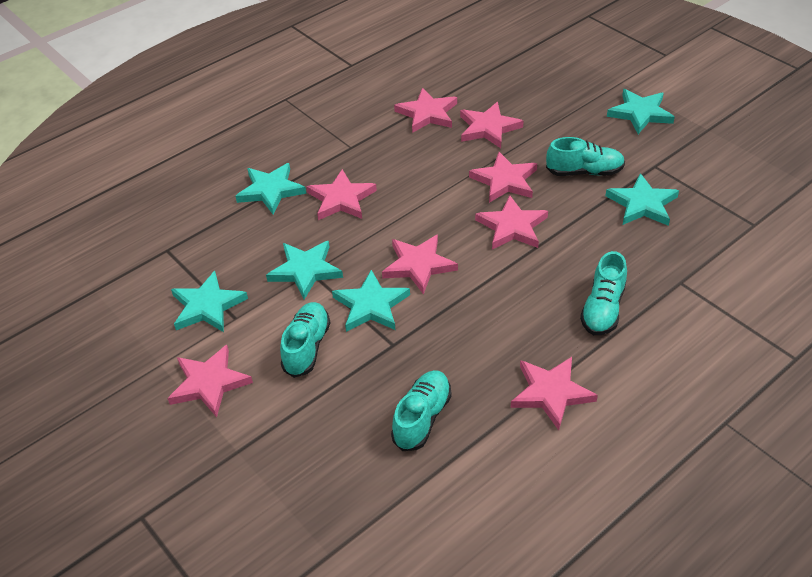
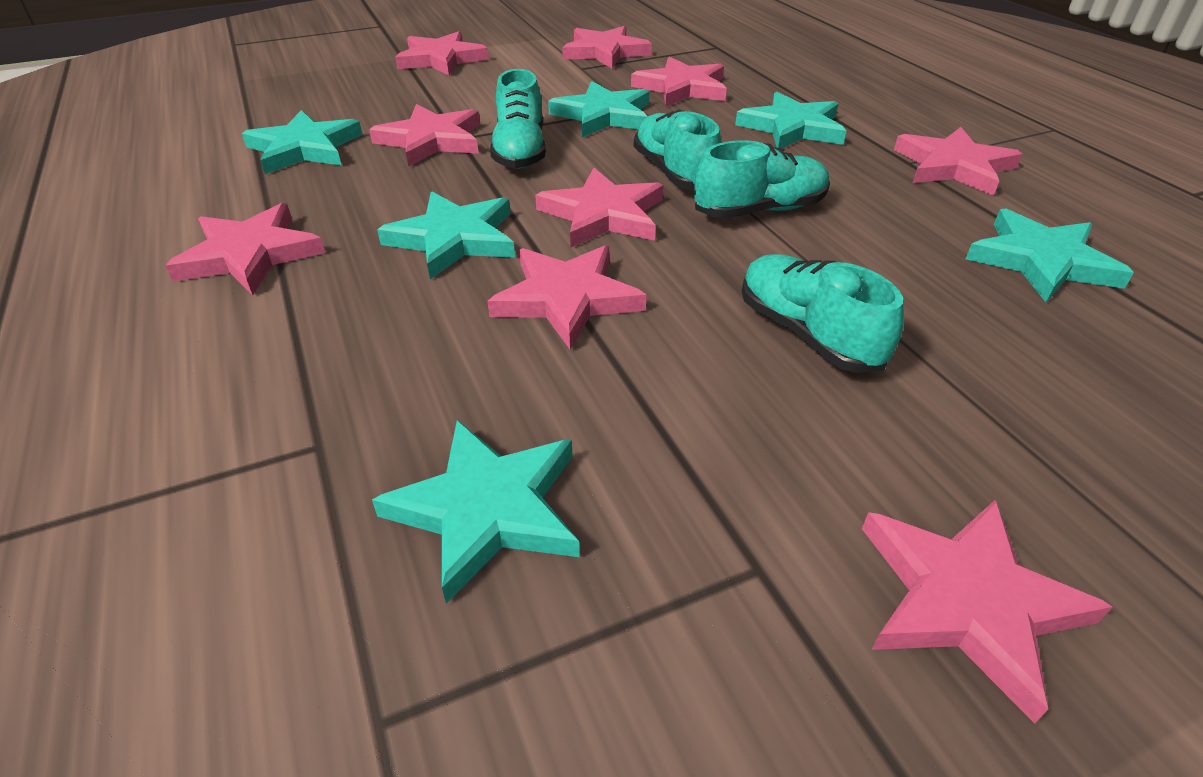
pink star: 8 -> 9

